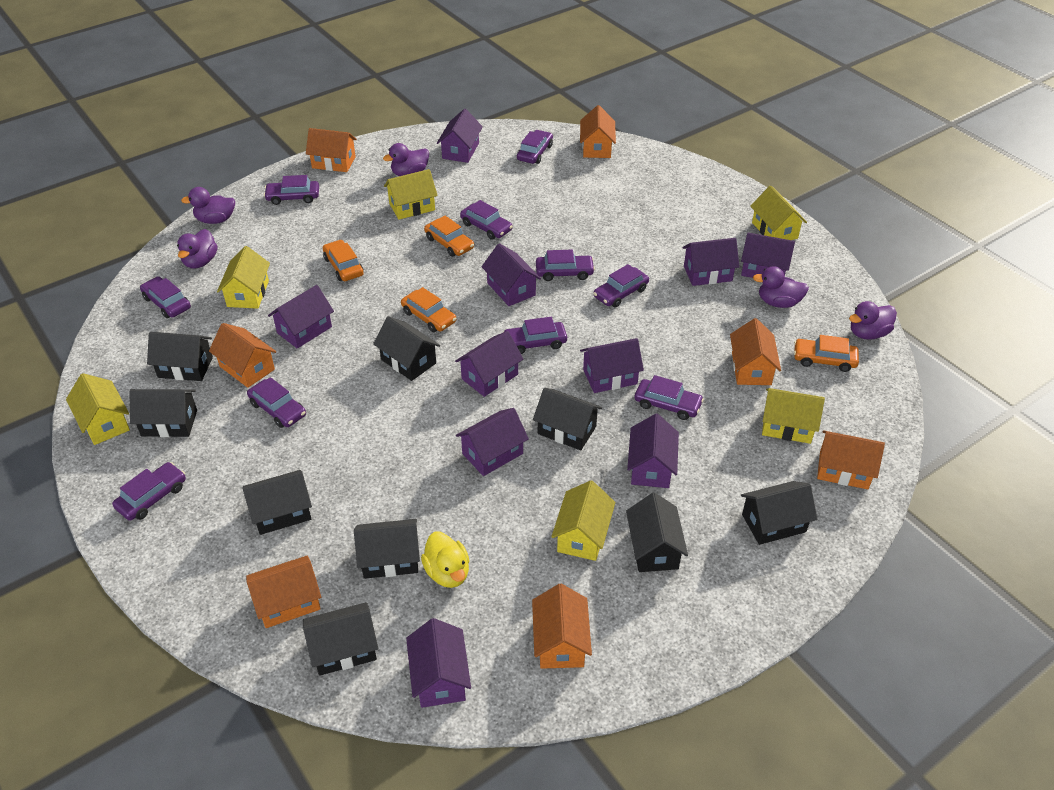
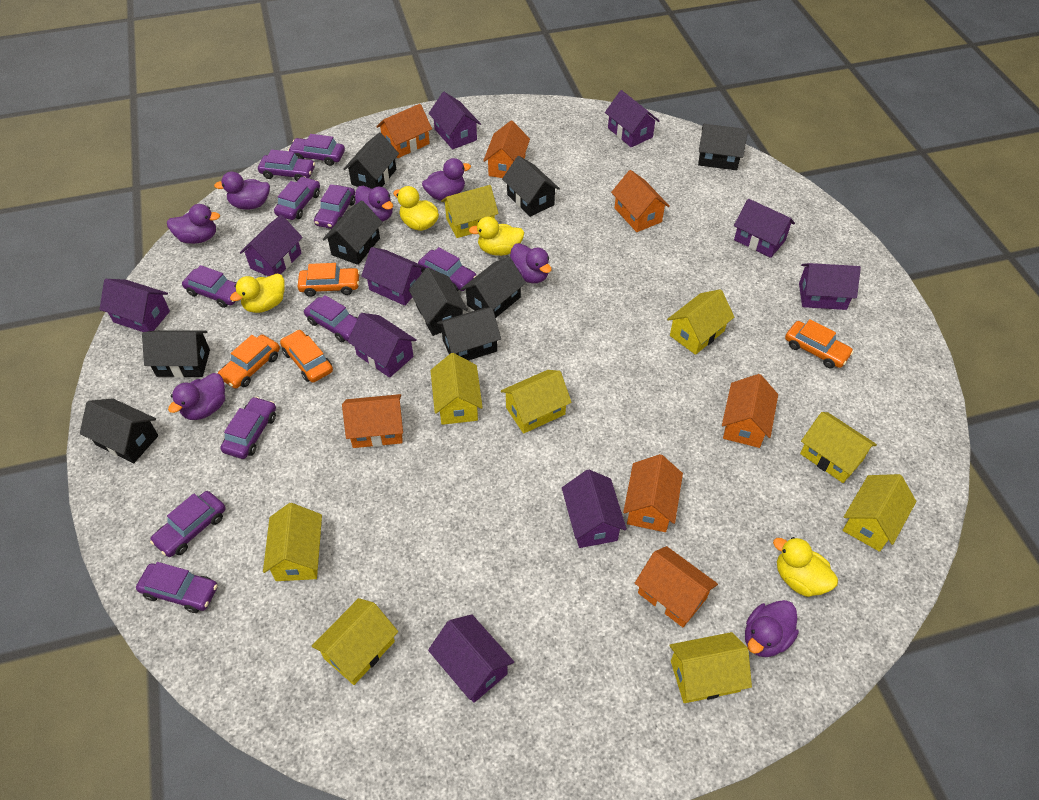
purple duck: 5 -> 7
yellow duck: 1 -> 4
yellow house: 6 -> 9

